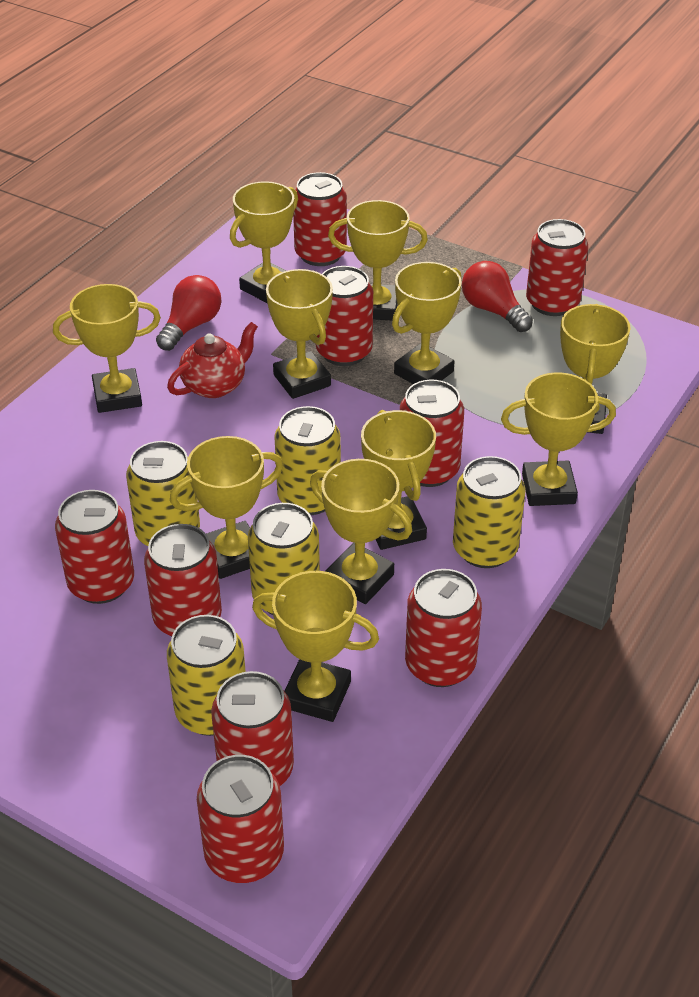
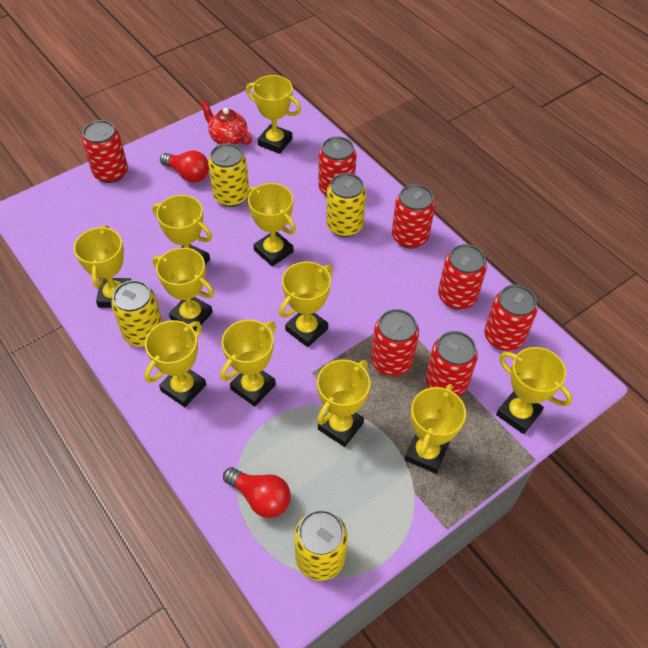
red can: 9 -> 7
yellow can: 5 -> 4

